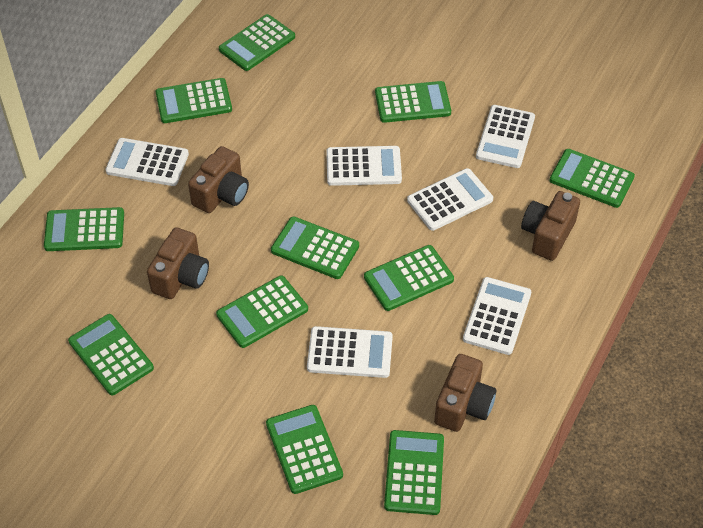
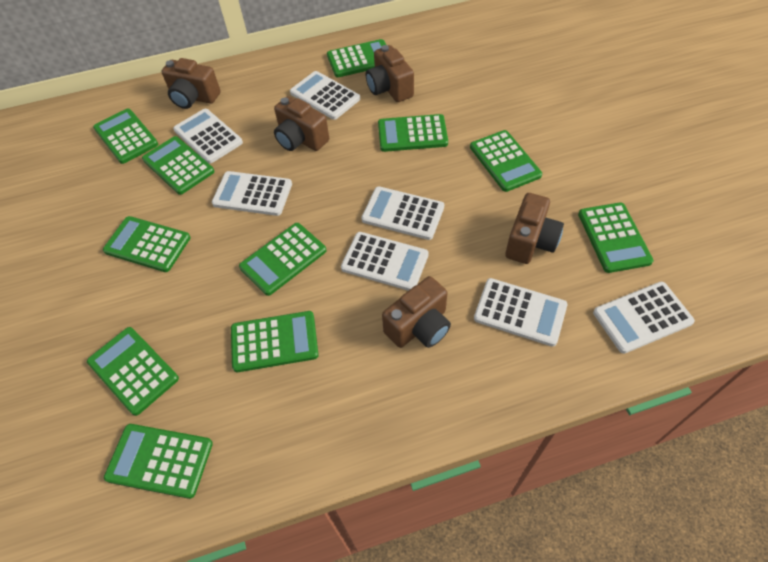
brown camera: 4 -> 5
white calculator: 6 -> 7

